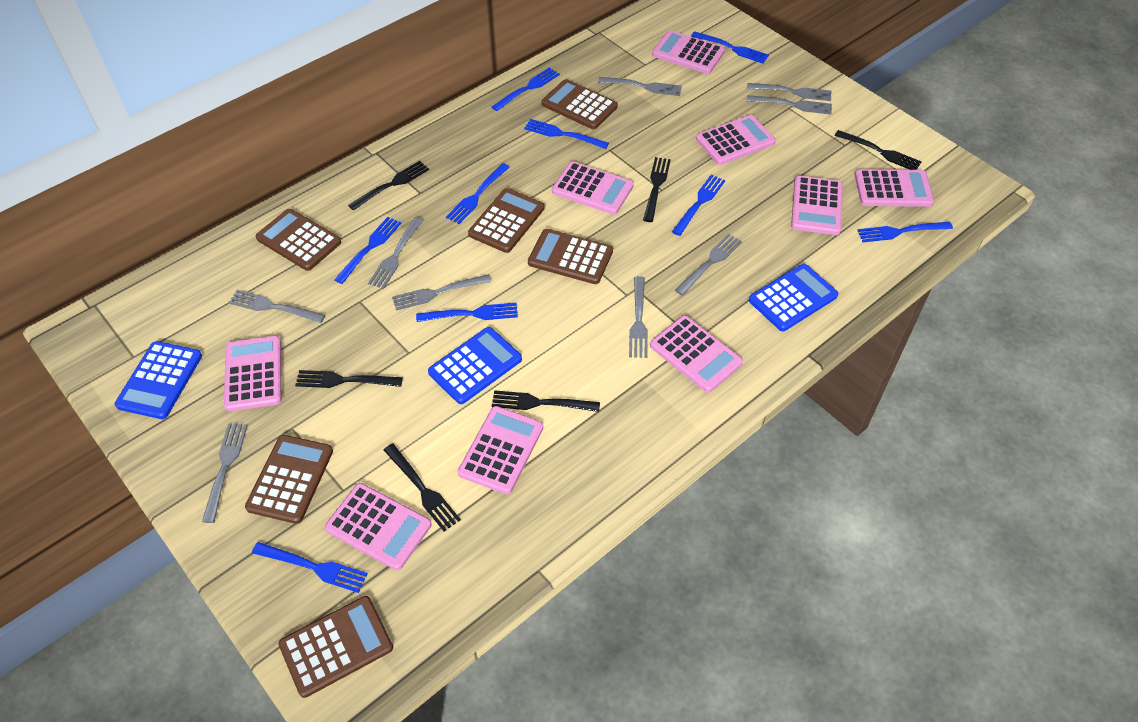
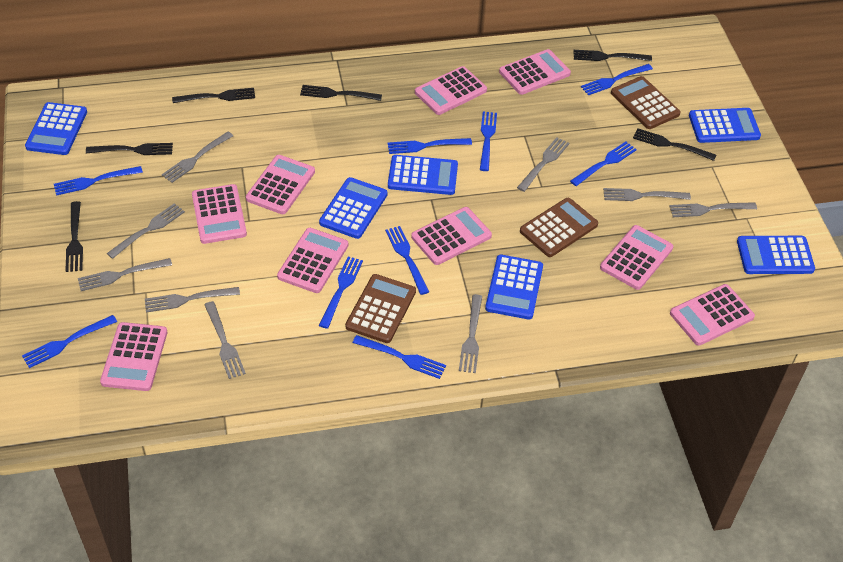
blue calculator: 3 -> 6
brown calculator: 6 -> 3

